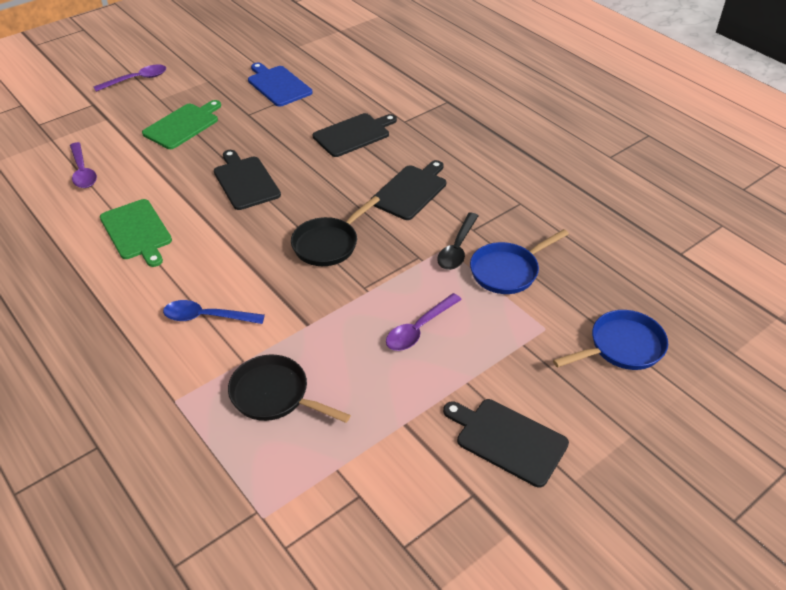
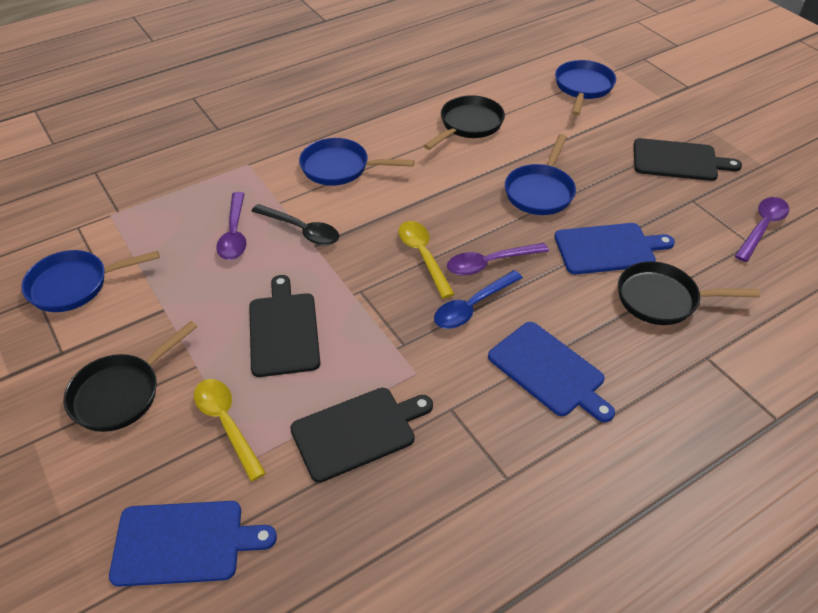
black cutting board: 4 -> 3
black pan: 2 -> 3
blue cutting board: 1 -> 3
blue pan: 2 -> 4
green cutting board: 2 -> 0
yellow spoon: 0 -> 2

